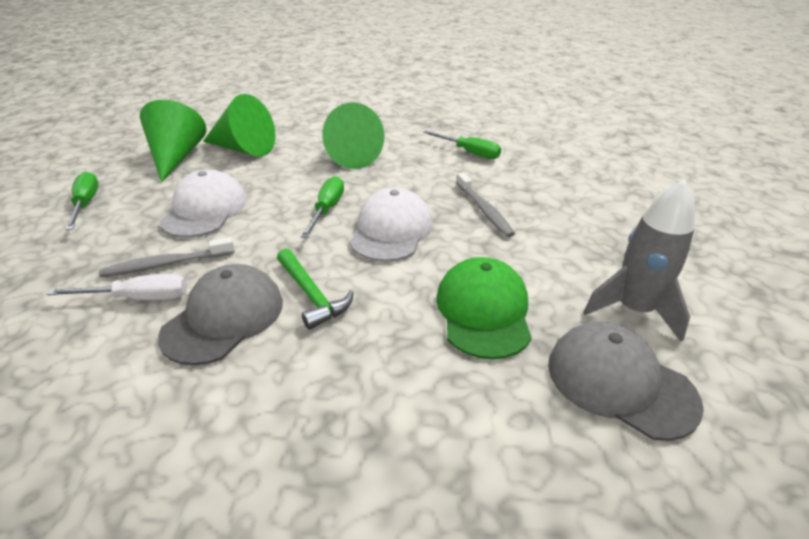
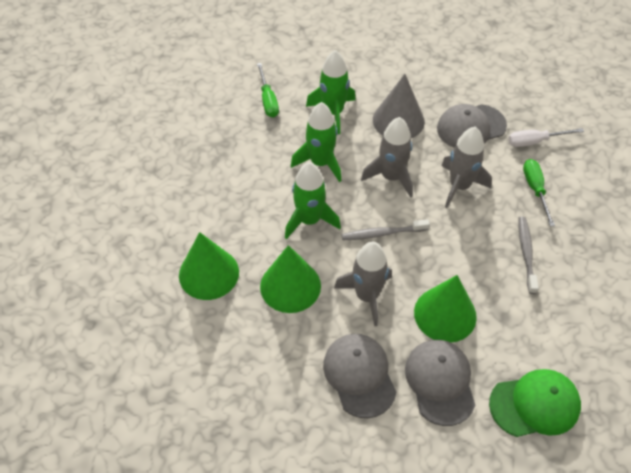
green hammer: 1 -> 0
green rocket: 0 -> 3
green screwdriver: 3 -> 2
grey cap: 2 -> 3
grey cone: 0 -> 1
grey rocket: 1 -> 3
white cap: 2 -> 0

